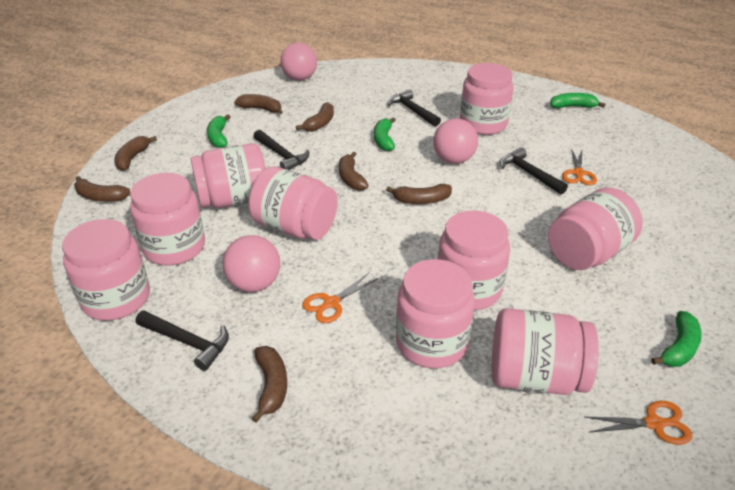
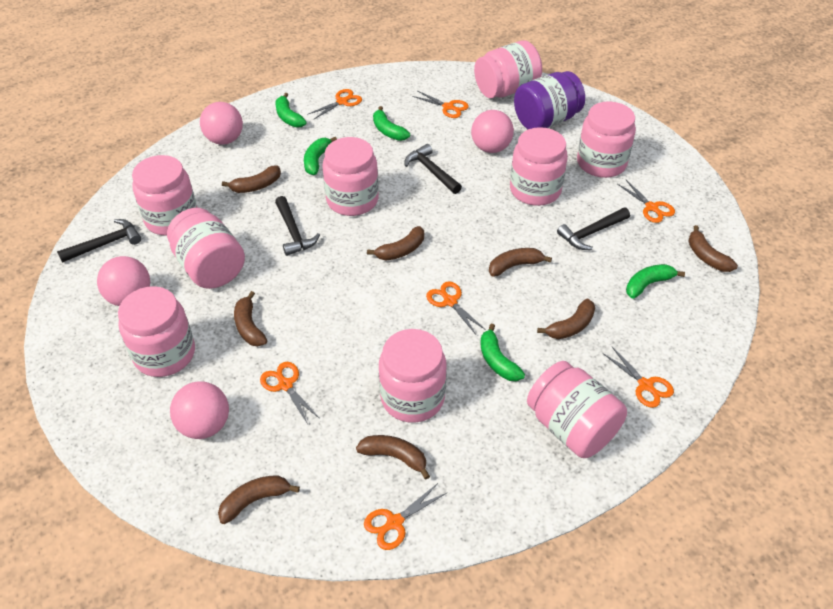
brown banana: 7 -> 8
green banana: 4 -> 5
orange scissors: 3 -> 7
pink ball: 3 -> 4
purple jar: 0 -> 1

